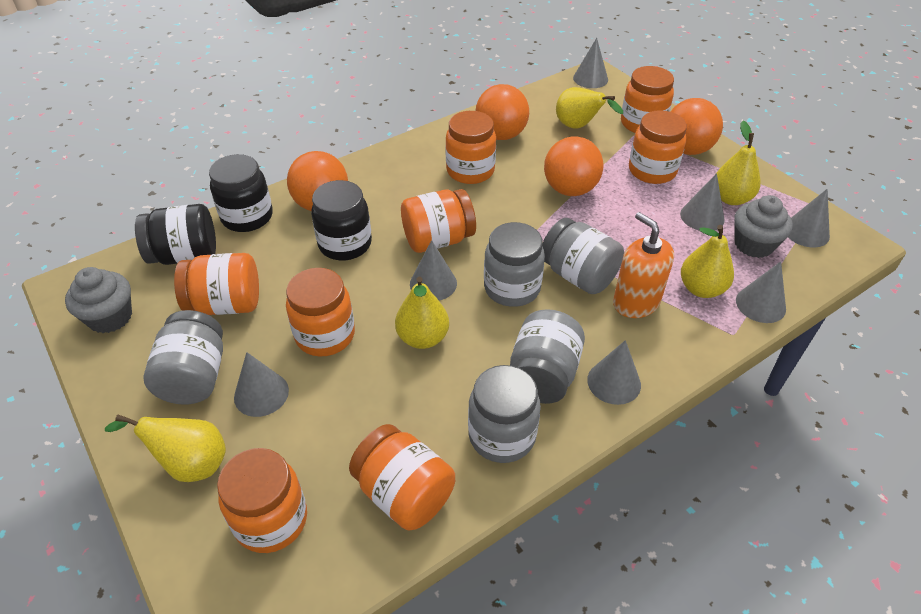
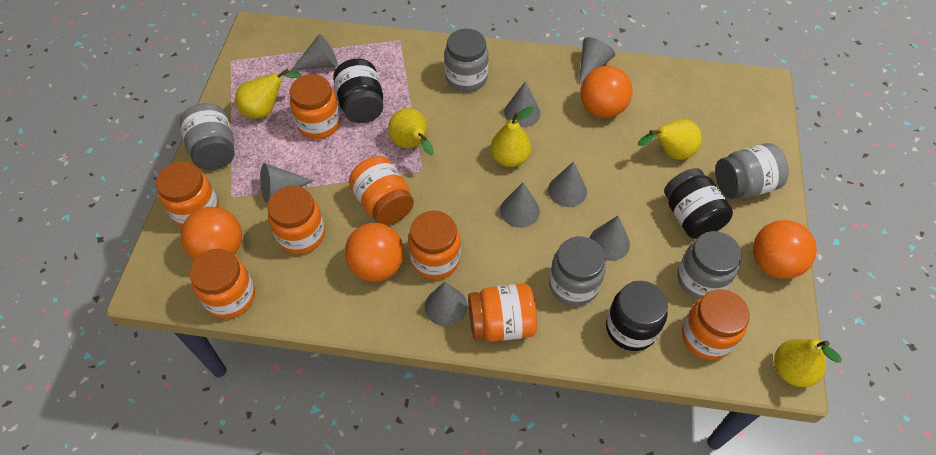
grey cone: 7 -> 8
grey cupcake: 2 -> 0
orange soap dispenser: 1 -> 0

